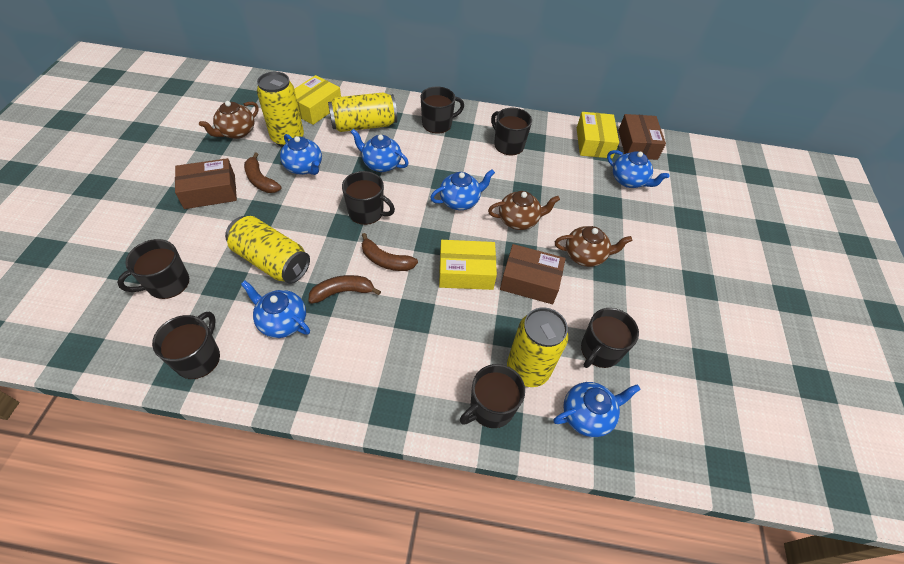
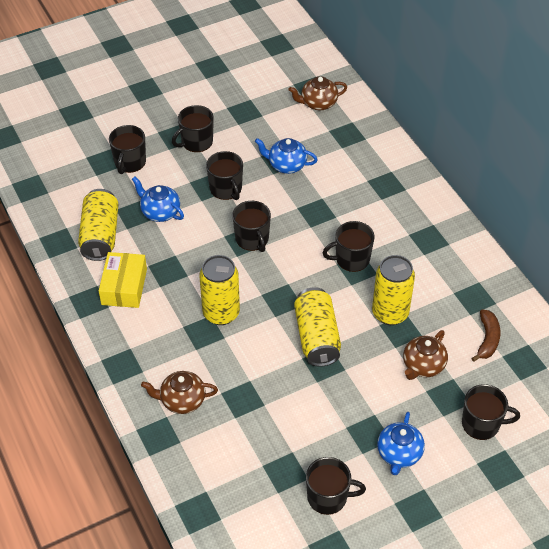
blue teapot: 6 -> 3
brown banana: 3 -> 1
brown box: 3 -> 0
yellow box: 3 -> 1

